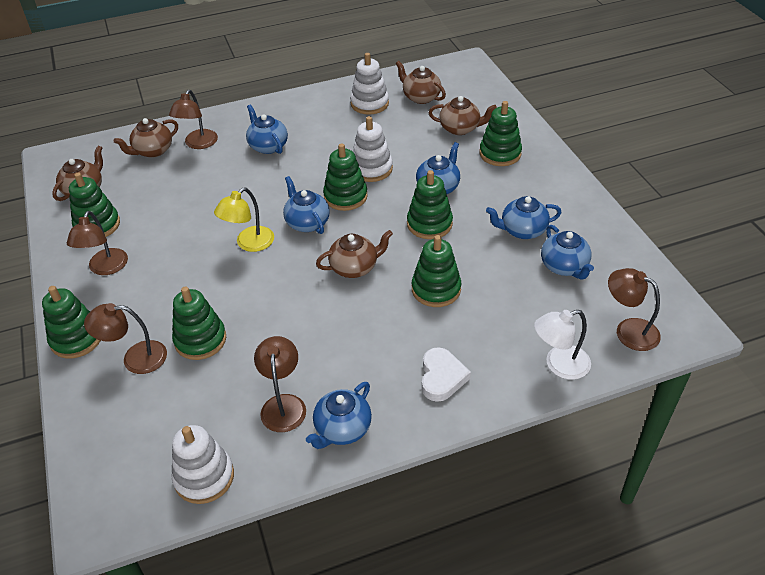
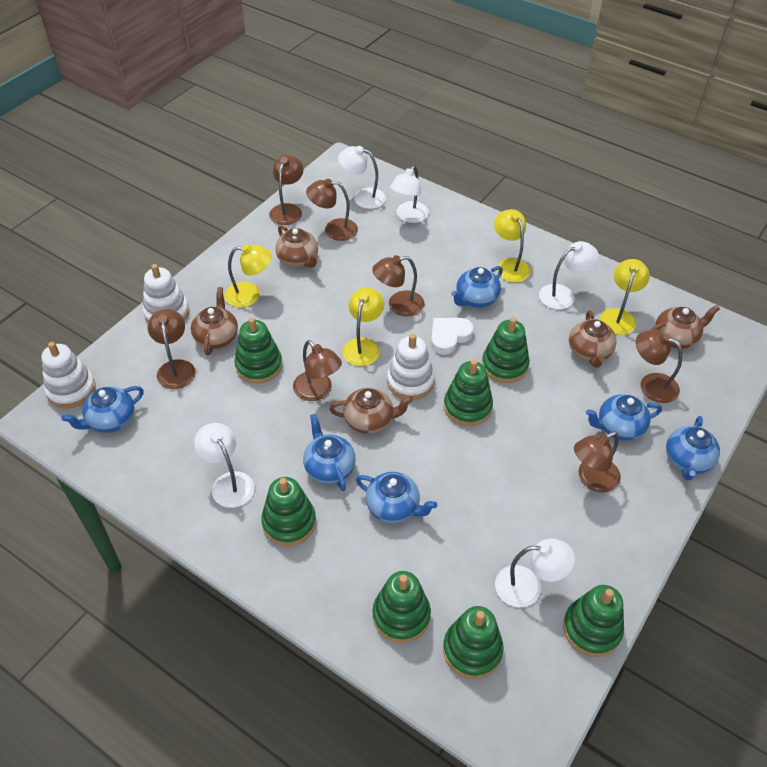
brown lamp: 5 -> 7
white lamp: 1 -> 5
yellow lamp: 1 -> 4

